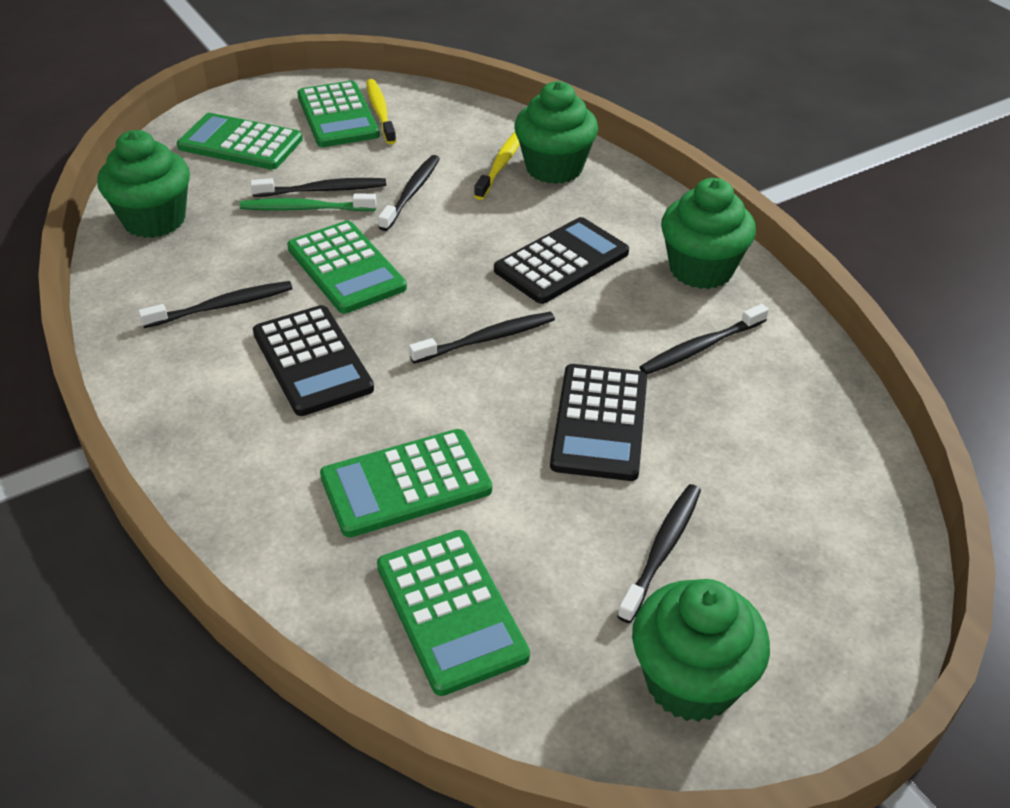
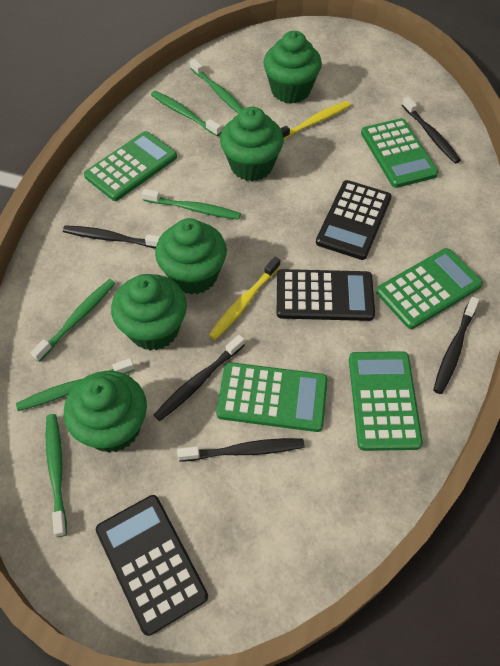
black toothbrush: 6 -> 5
green cupcake: 4 -> 5
green toothbrush: 1 -> 6

